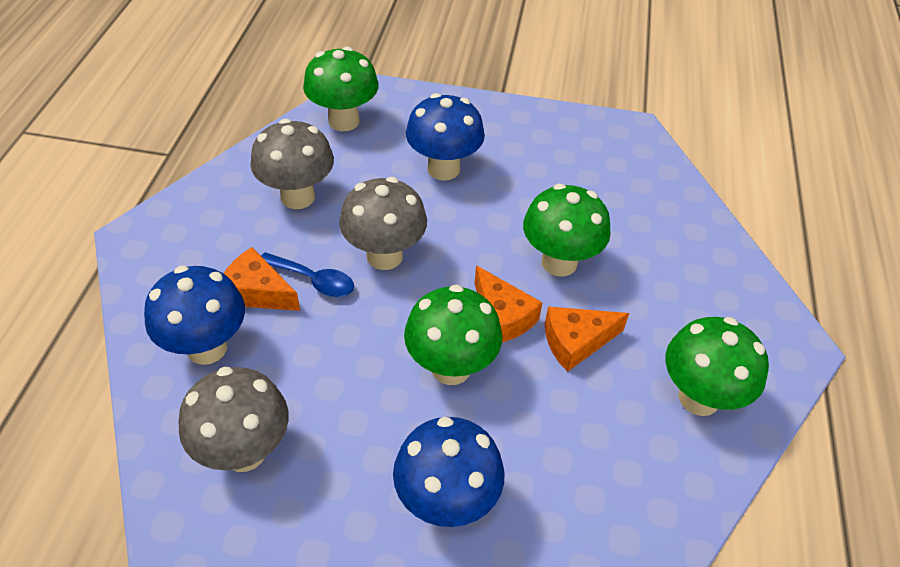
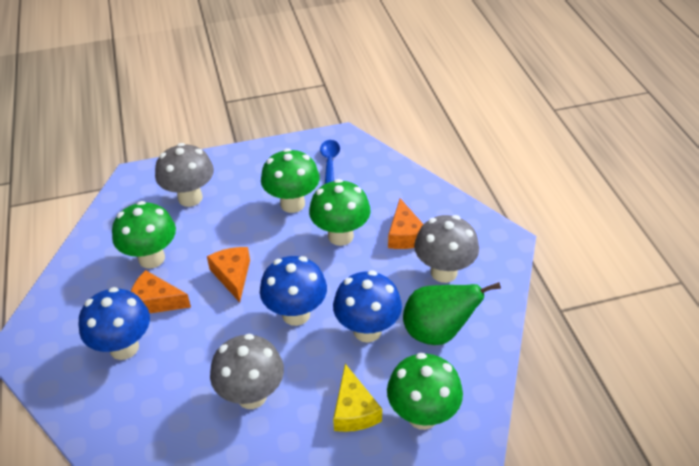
green pear: 0 -> 1
yellow cheese: 0 -> 1

